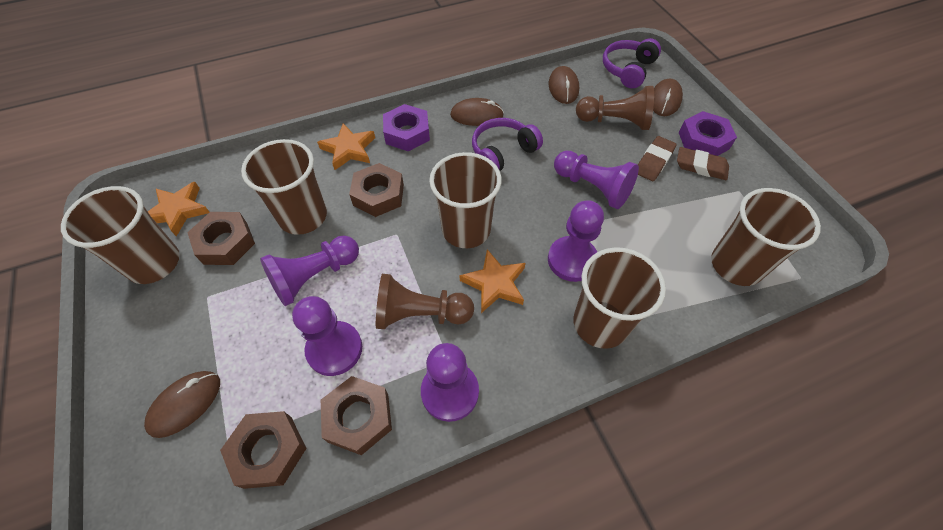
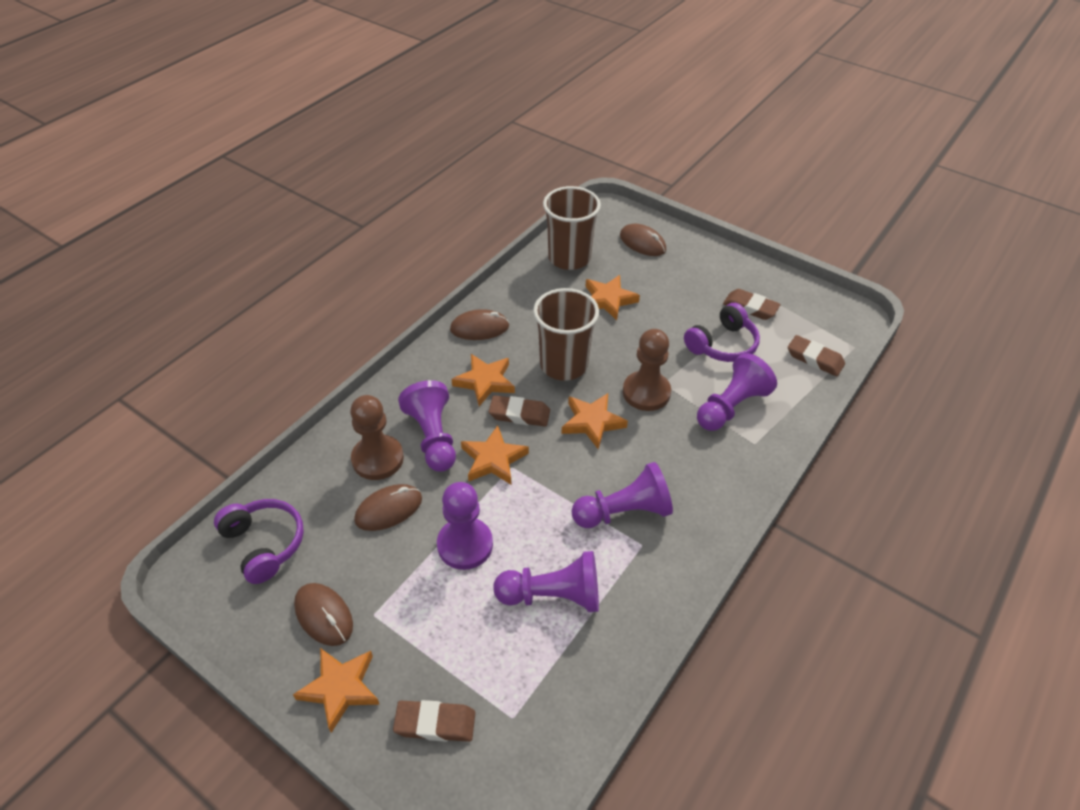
brown cup: 5 -> 2
brown eraser: 2 -> 4
brown nut: 4 -> 0
orange star: 3 -> 5
purple nut: 2 -> 0

